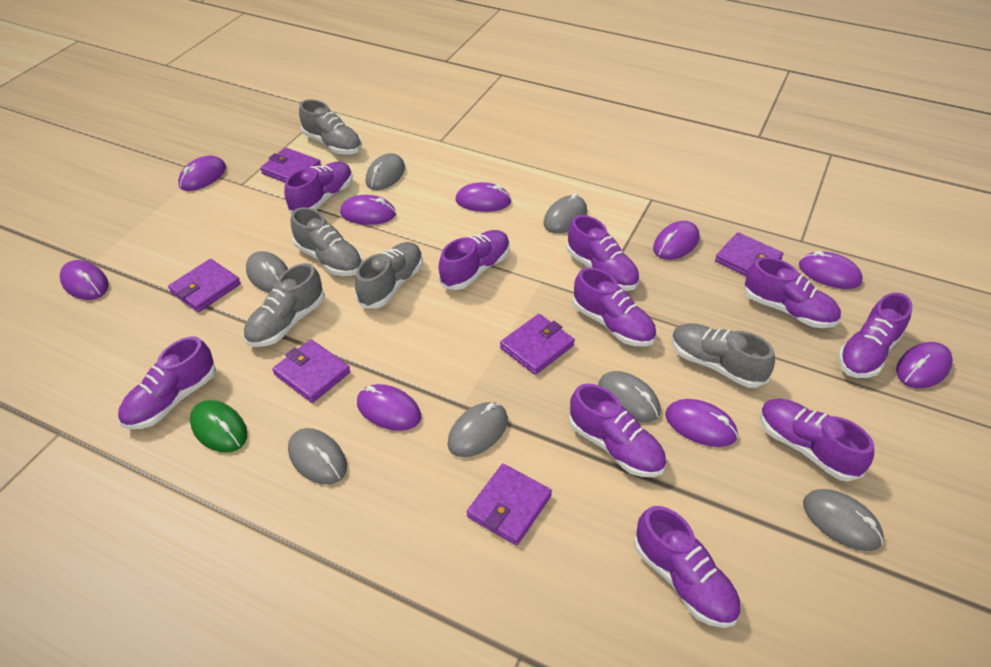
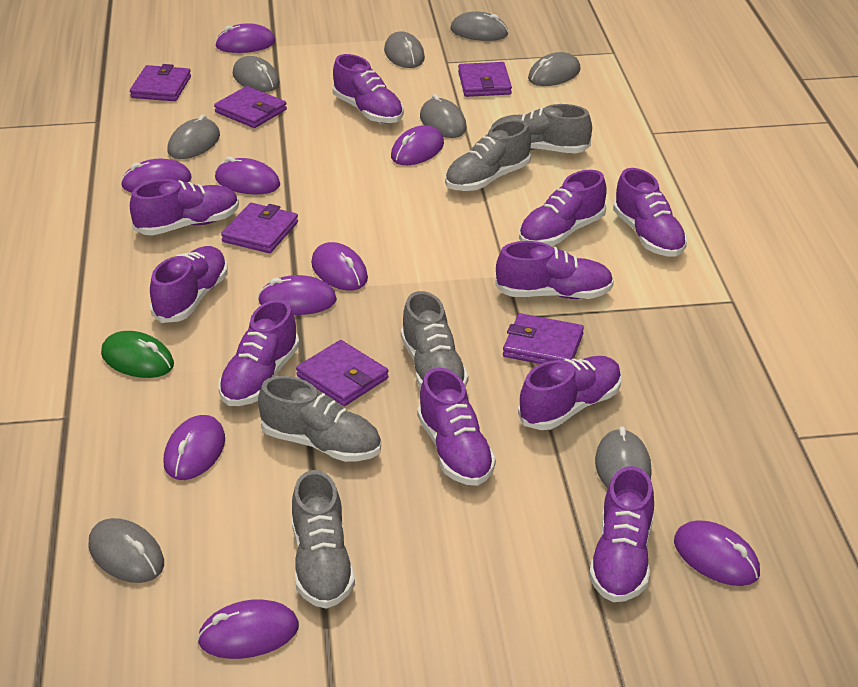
grey mouse: 7 -> 8

